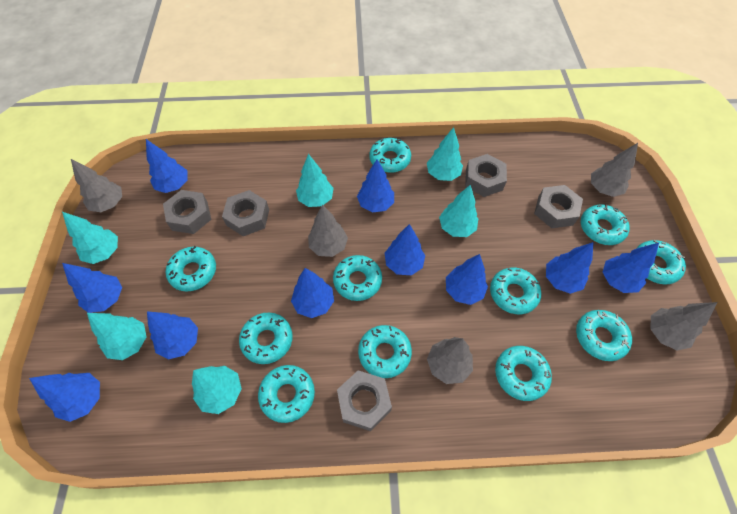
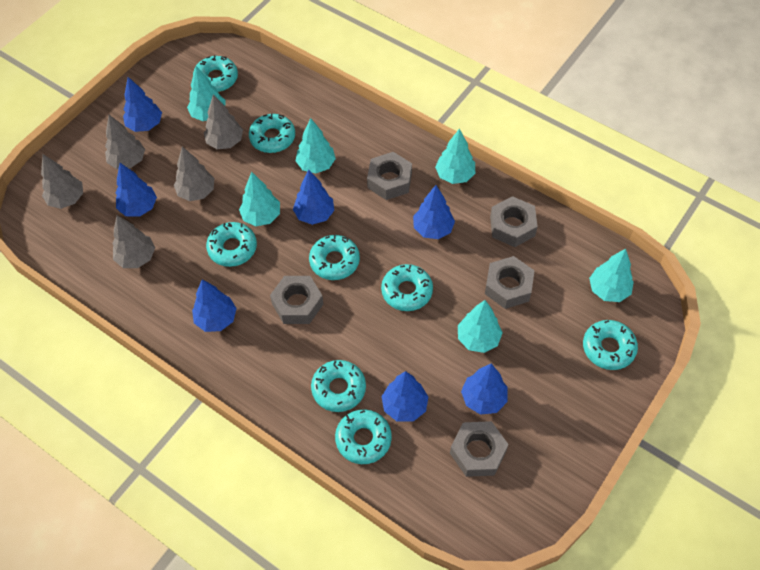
blue tree: 10 -> 7
turquoise donut: 11 -> 8

